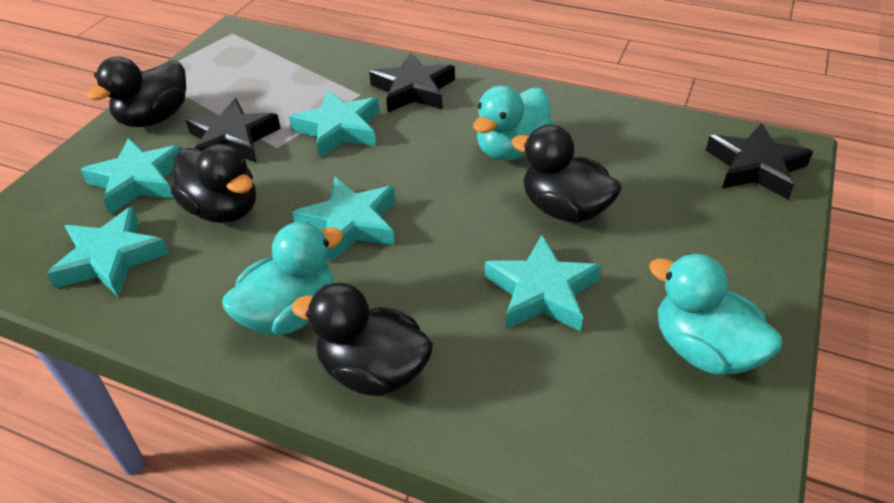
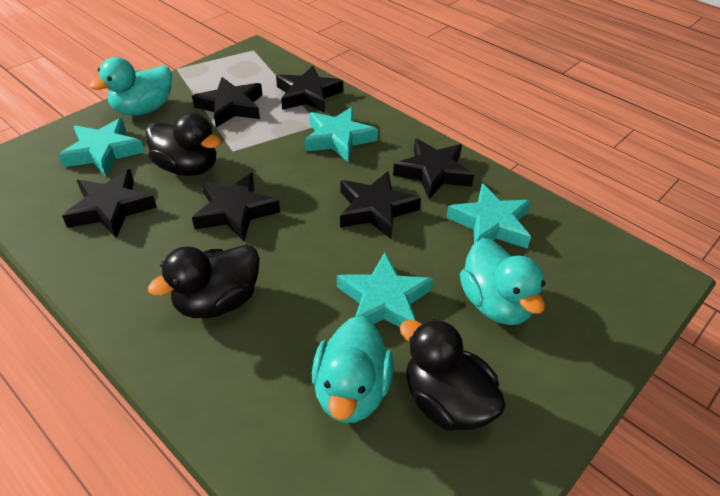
black duck: 4 -> 3
black star: 3 -> 6
turquoise star: 5 -> 4

